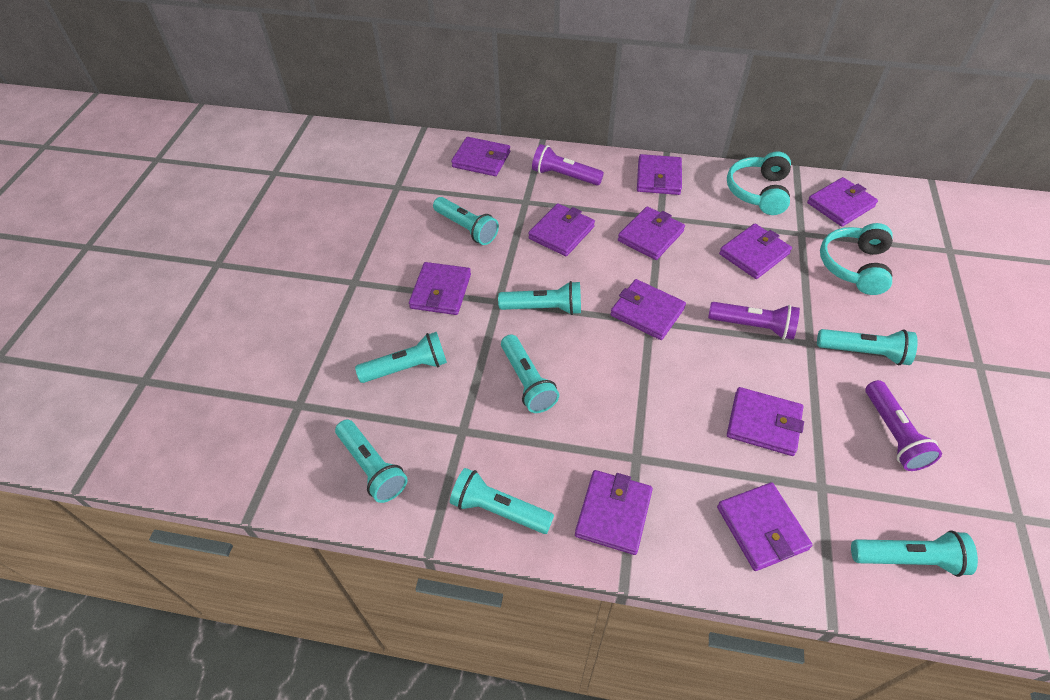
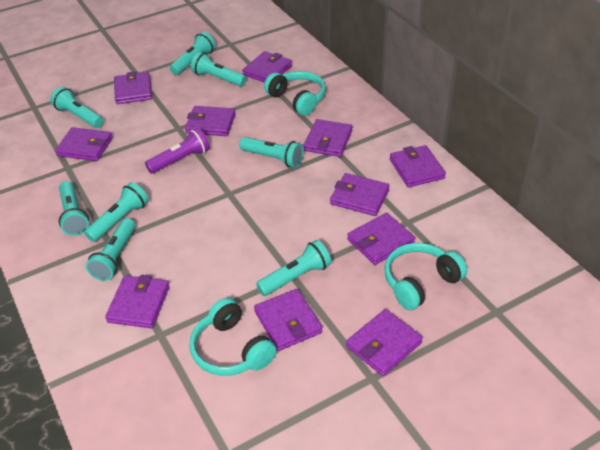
purple flashlight: 3 -> 1
turquoise headphones: 2 -> 3

